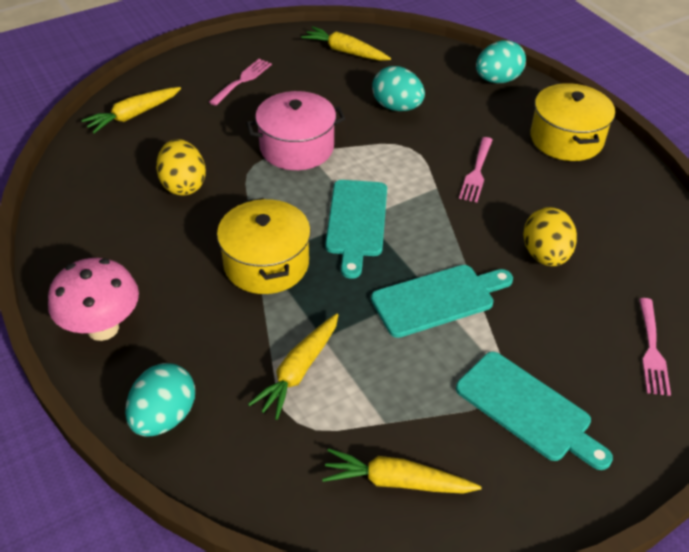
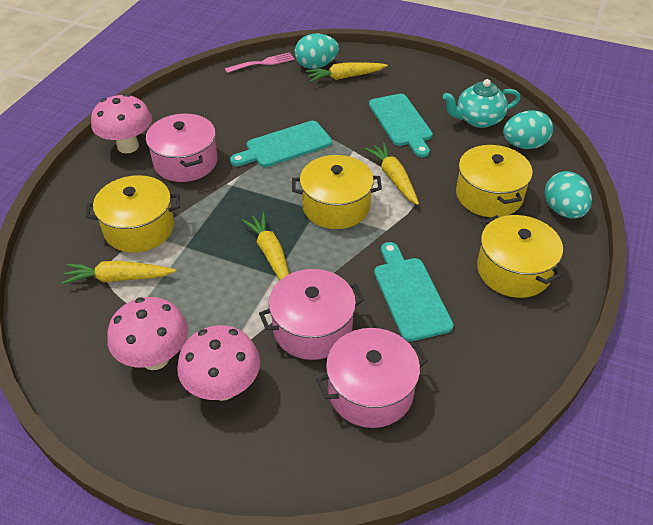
pink fork: 3 -> 1
pink mushroom: 1 -> 3
pink pot: 1 -> 3
turquoise teapot: 0 -> 1
yellow egg: 2 -> 0
yellow pot: 2 -> 4

